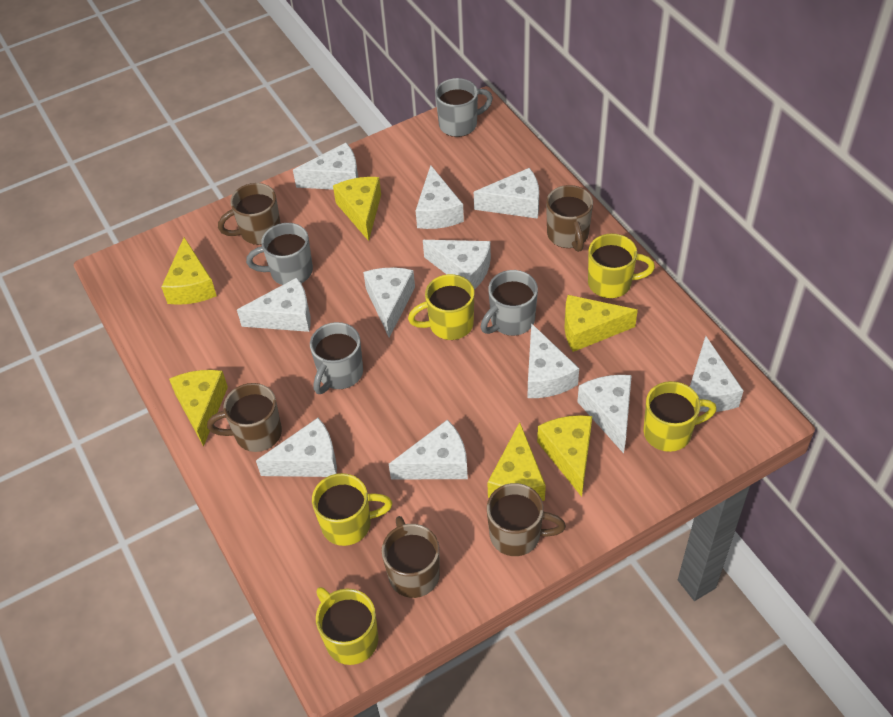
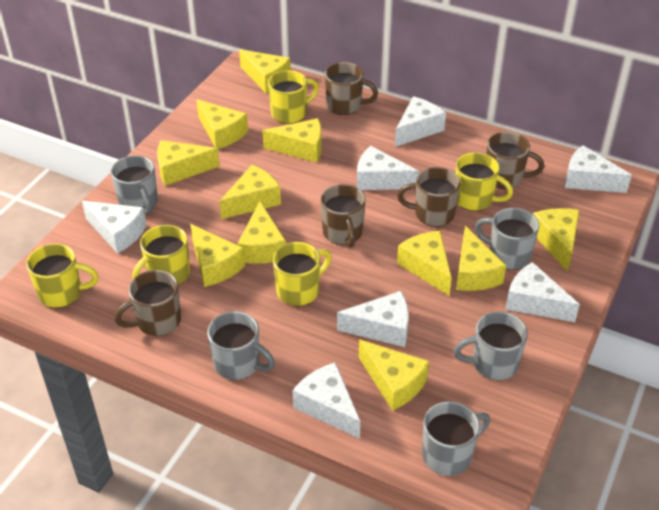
grey mug: 4 -> 5
white cheese: 11 -> 7
yellow cheese: 6 -> 11

